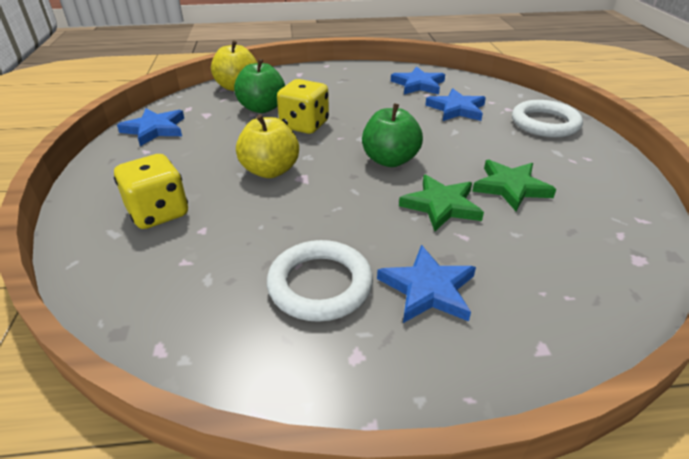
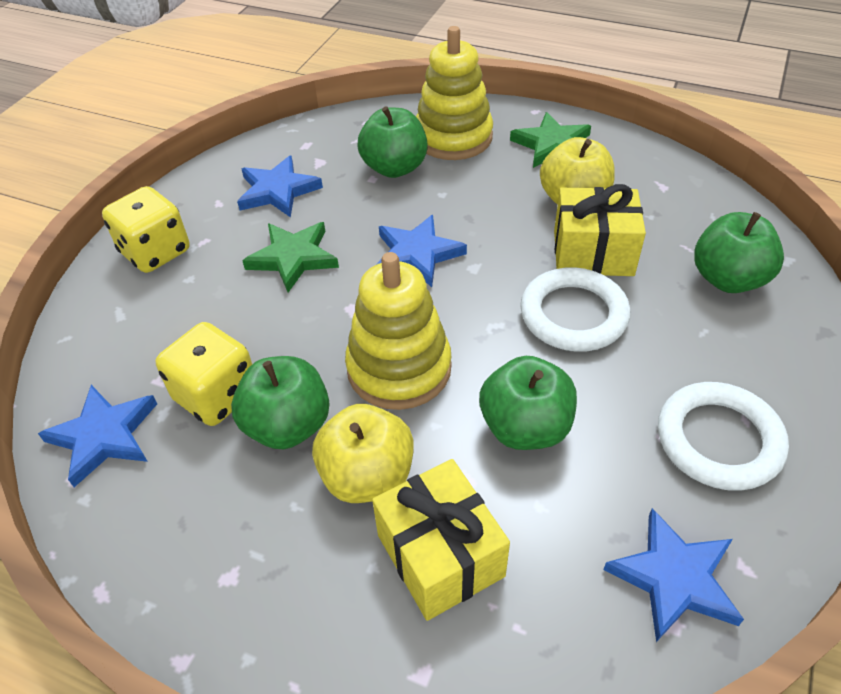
green apple: 2 -> 4
yellow gift: 0 -> 2
yellow stacking toy: 0 -> 2

